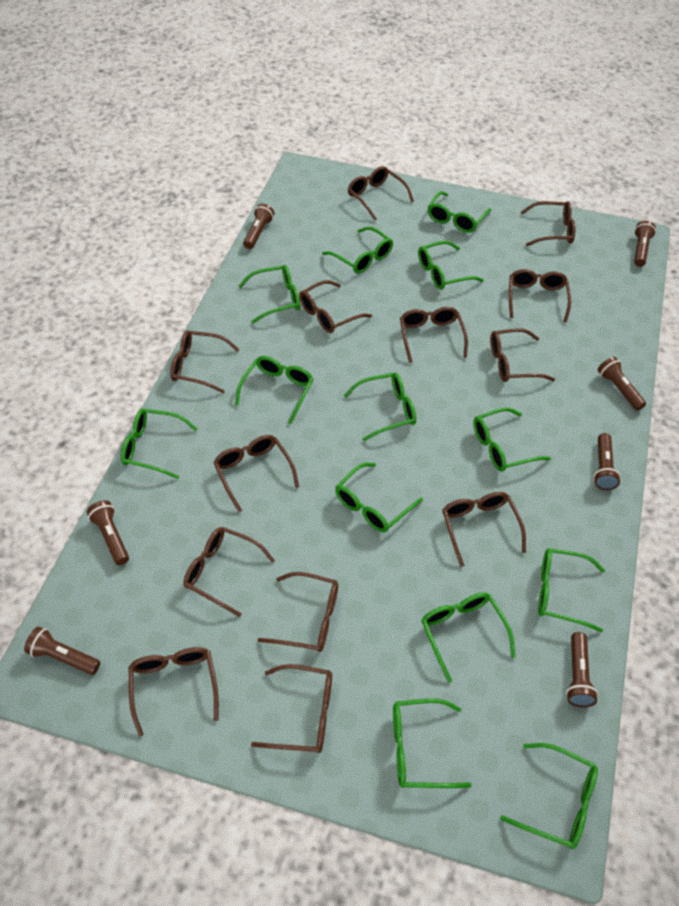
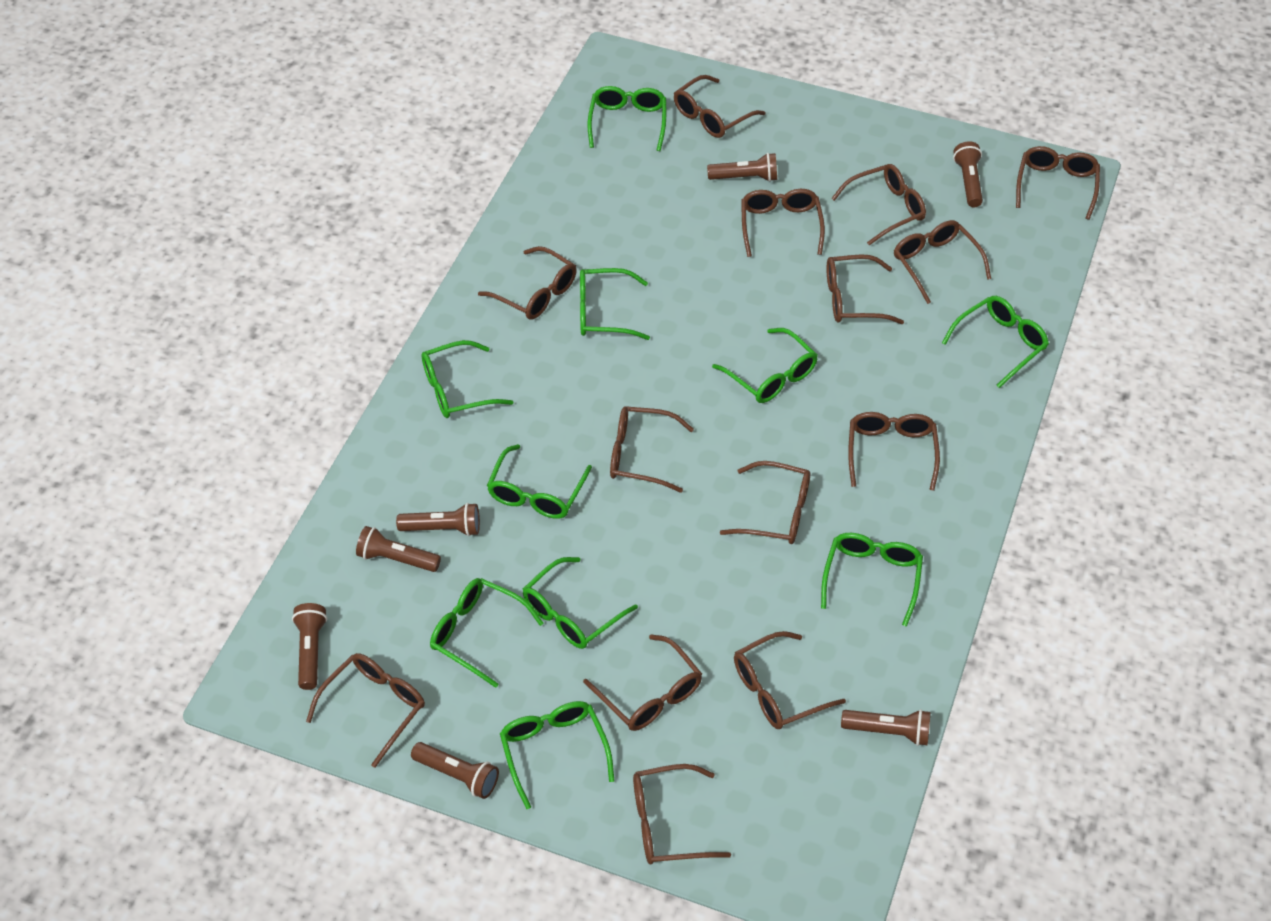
brown glasses: 13 -> 14
green glasses: 13 -> 10

